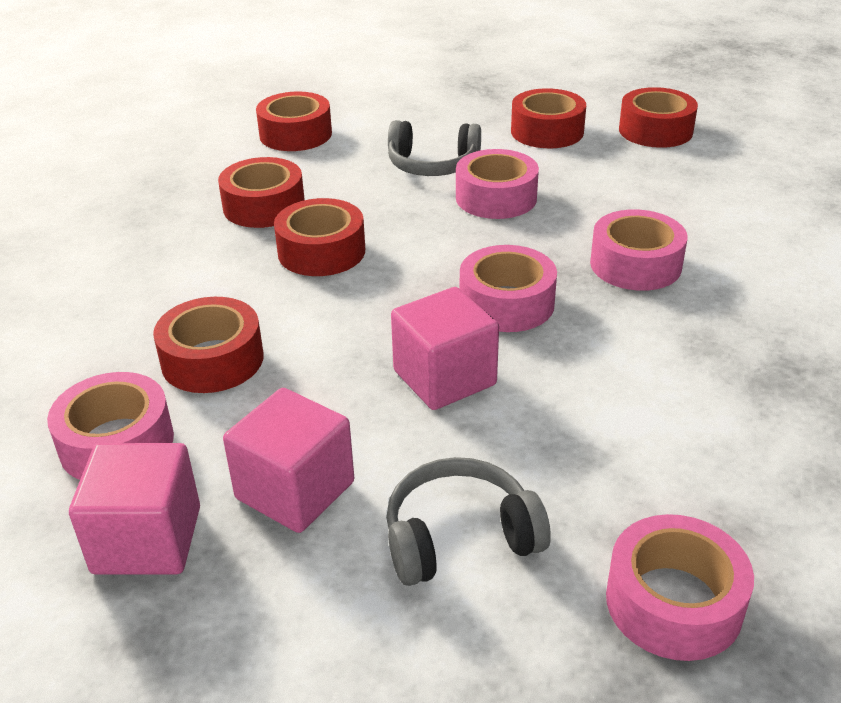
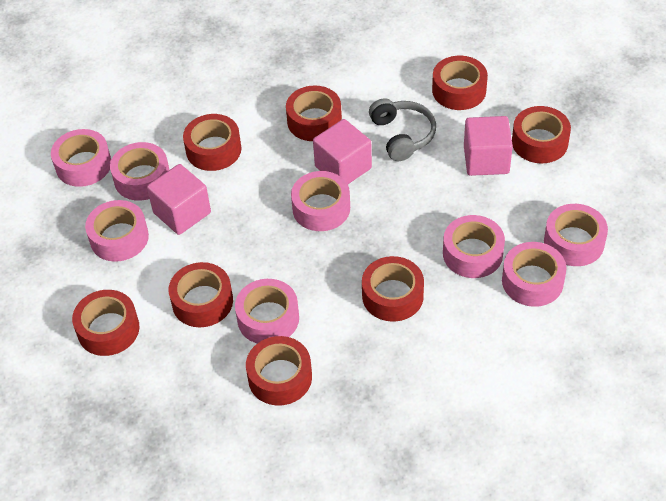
grey headphones: 2 -> 1
pink tape: 5 -> 8
red tape: 6 -> 8

